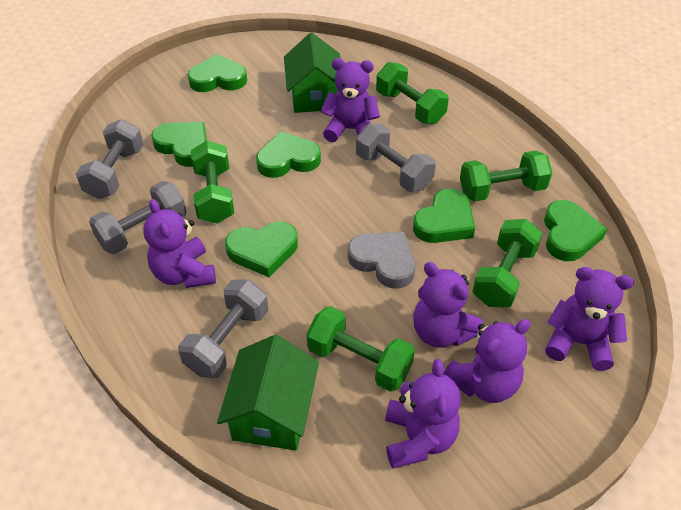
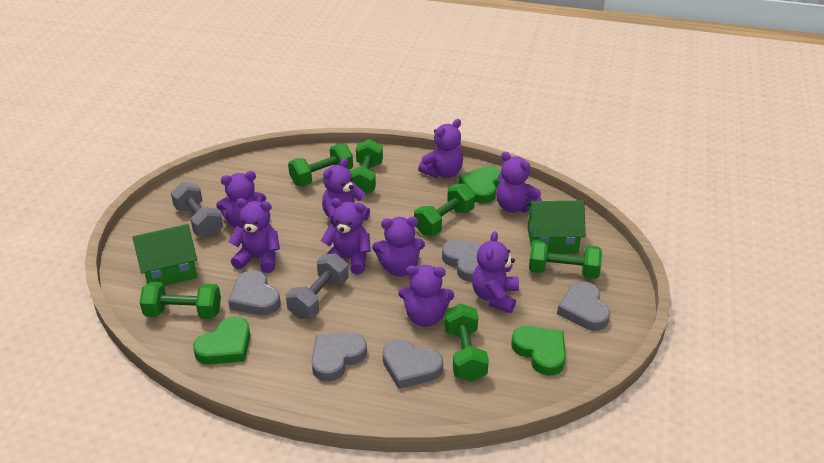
green dumbbell: 5 -> 6
green heart: 6 -> 3
grey dumbbell: 4 -> 2
grey heart: 1 -> 5
purple teddy bear: 6 -> 9

